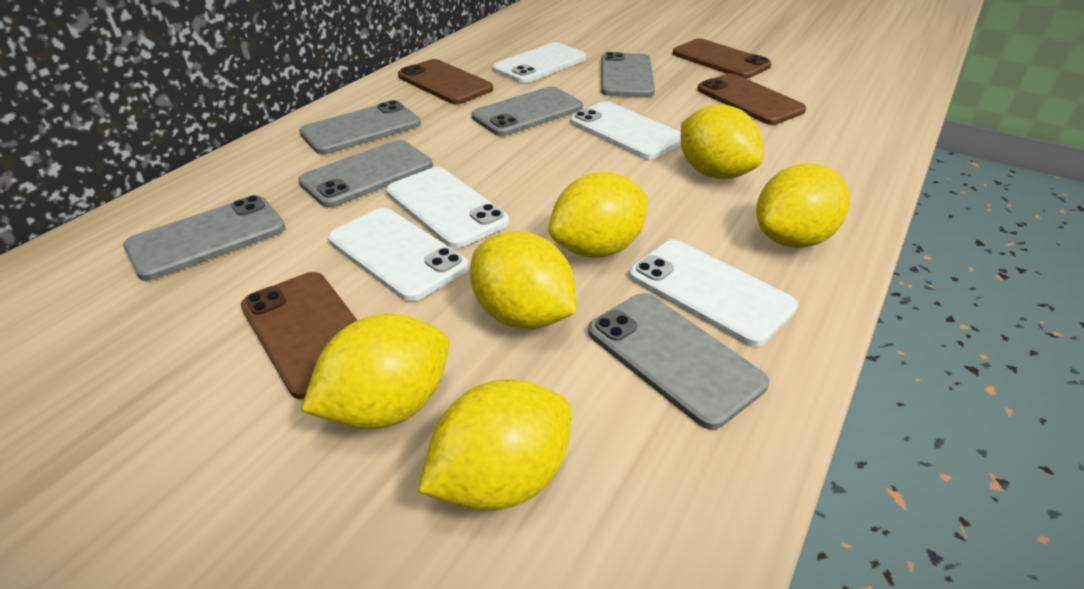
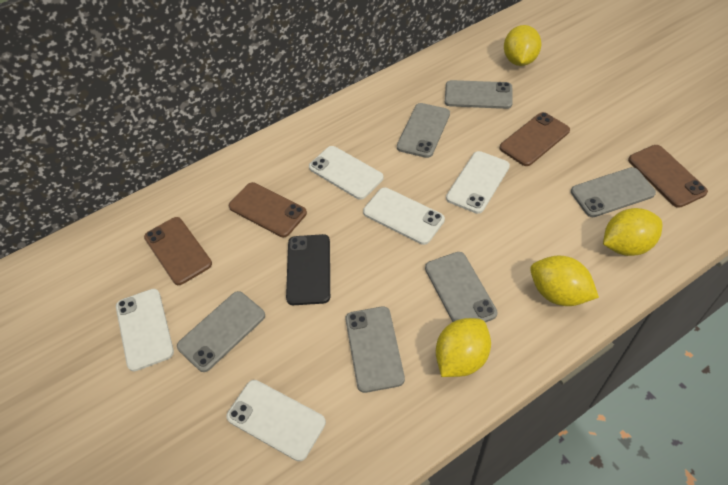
black phone: 0 -> 1
yellow lemon: 6 -> 4

